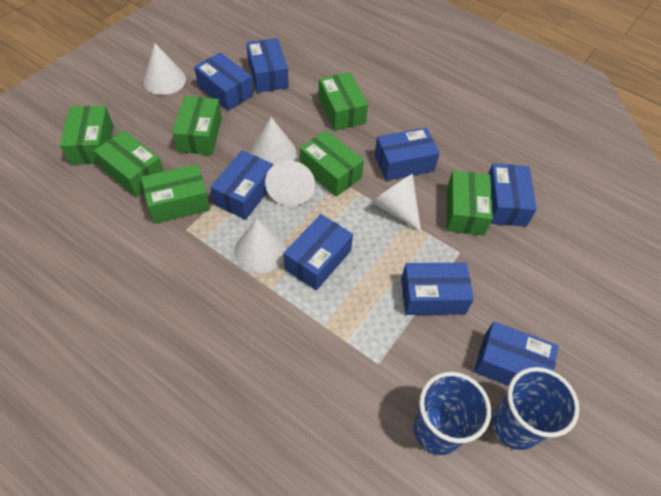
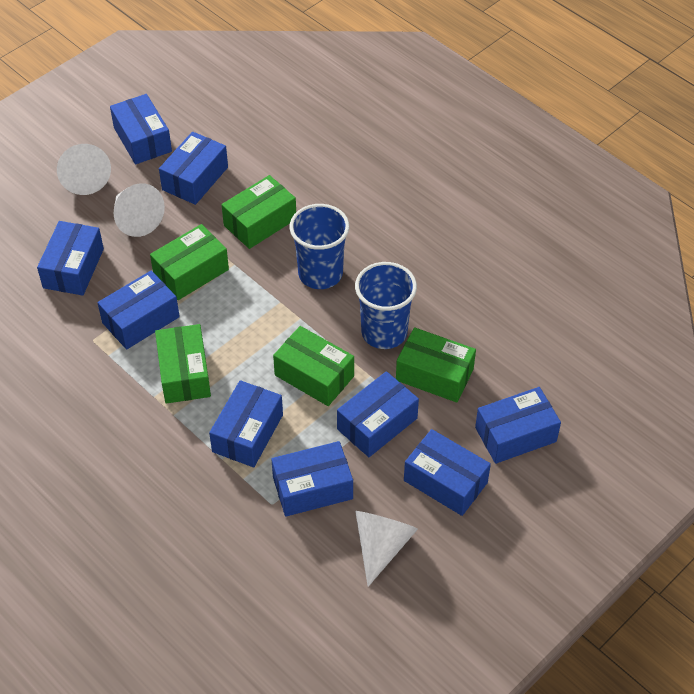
blue box: 8 -> 9
green box: 7 -> 5
white cone: 5 -> 3

